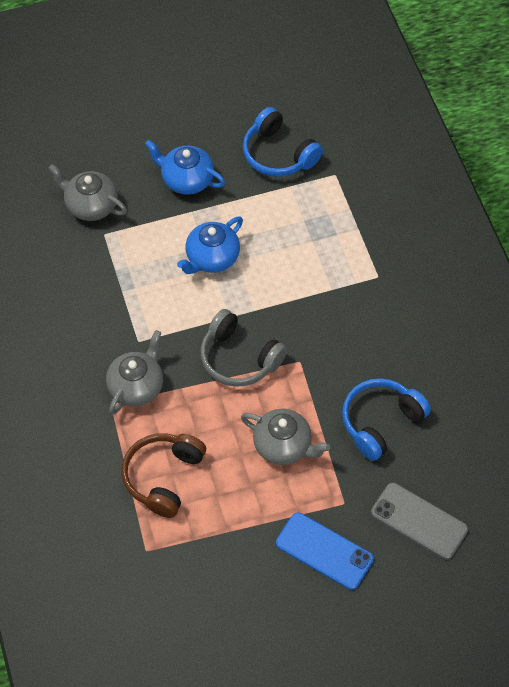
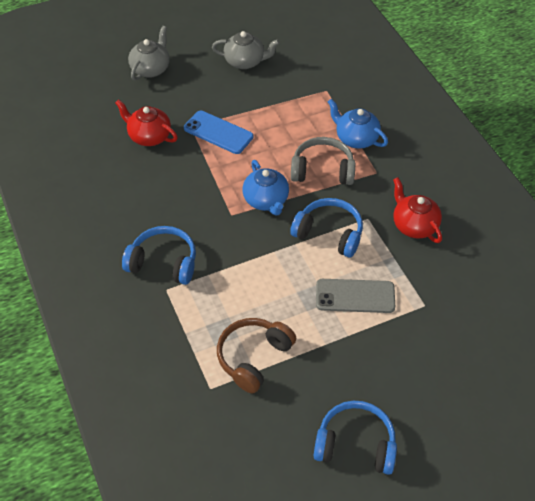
blue headphones: 2 -> 3
grey teapot: 3 -> 2
red teapot: 0 -> 2

